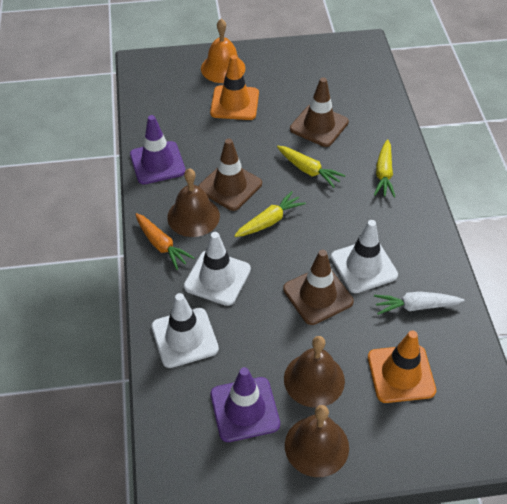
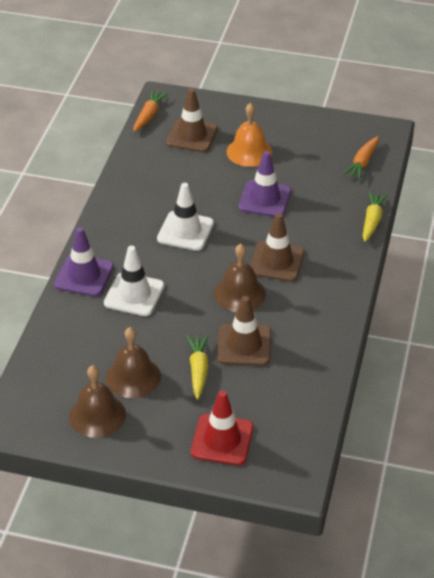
orange carrot: 1 -> 2
orange traffic cone: 2 -> 0
red traffic cone: 0 -> 1
white carrot: 1 -> 0
white traffic cone: 3 -> 2
yellow carrot: 3 -> 2

